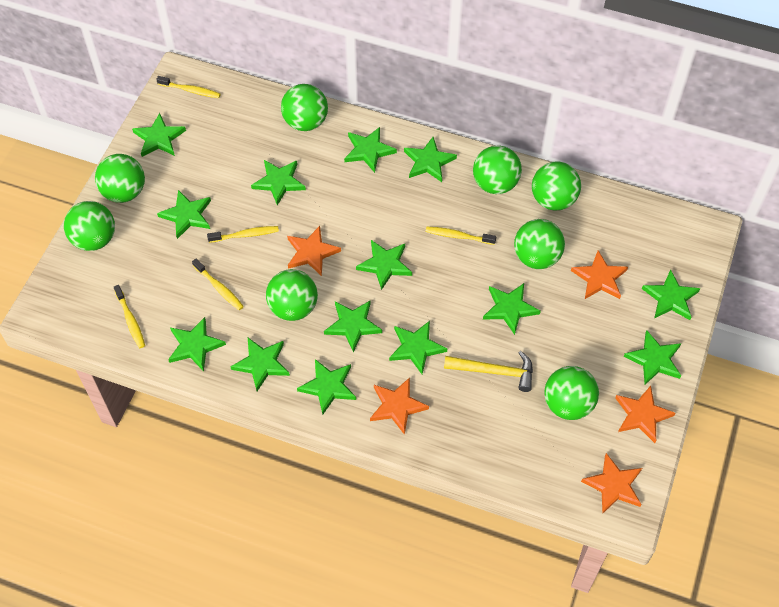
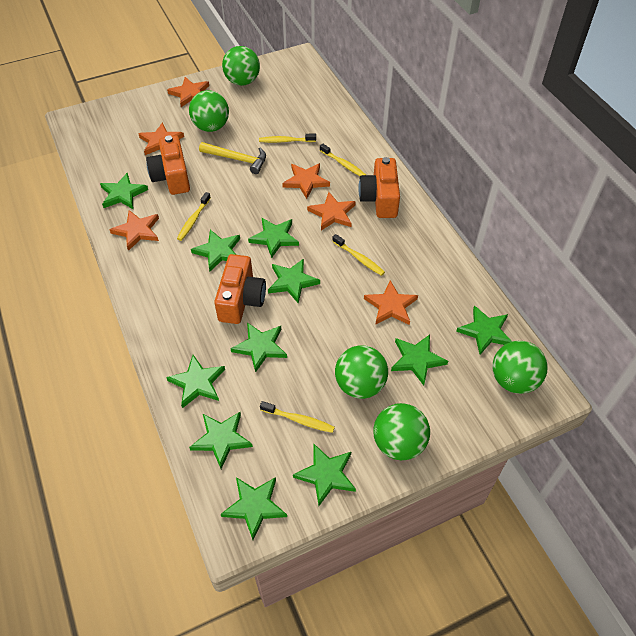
green ball: 8 -> 5
green star: 14 -> 11
orange camera: 0 -> 3
orange star: 5 -> 6

